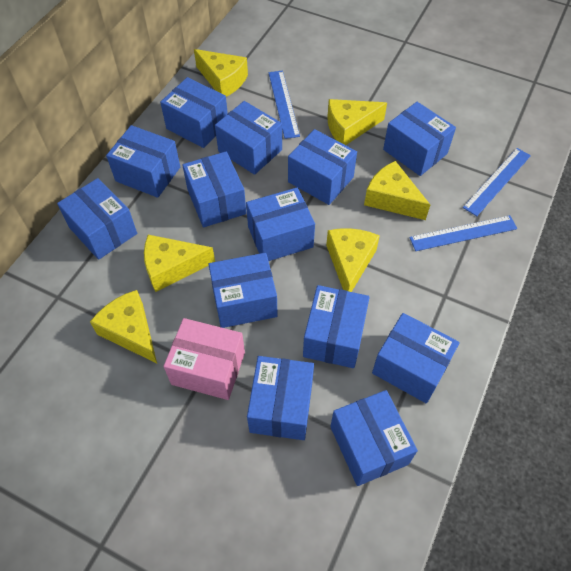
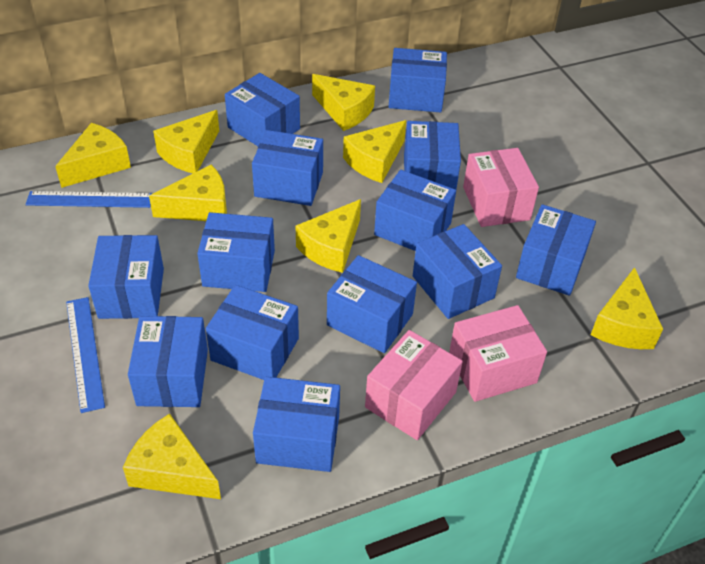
blue ruler: 3 -> 2
pink box: 1 -> 3
yellow cheese: 6 -> 8

